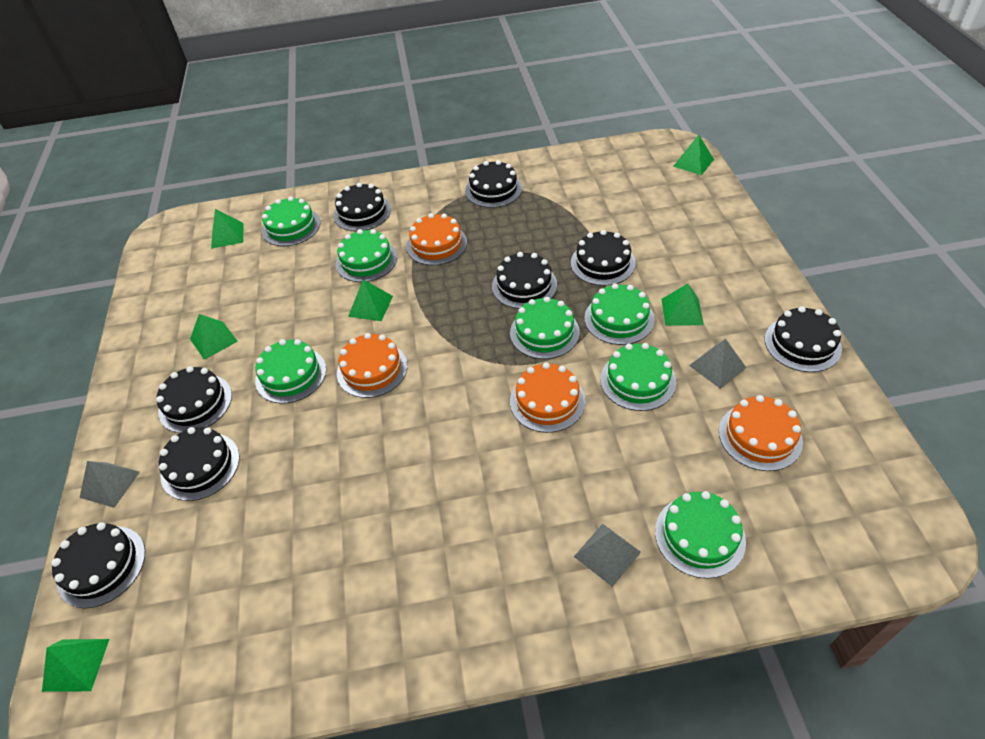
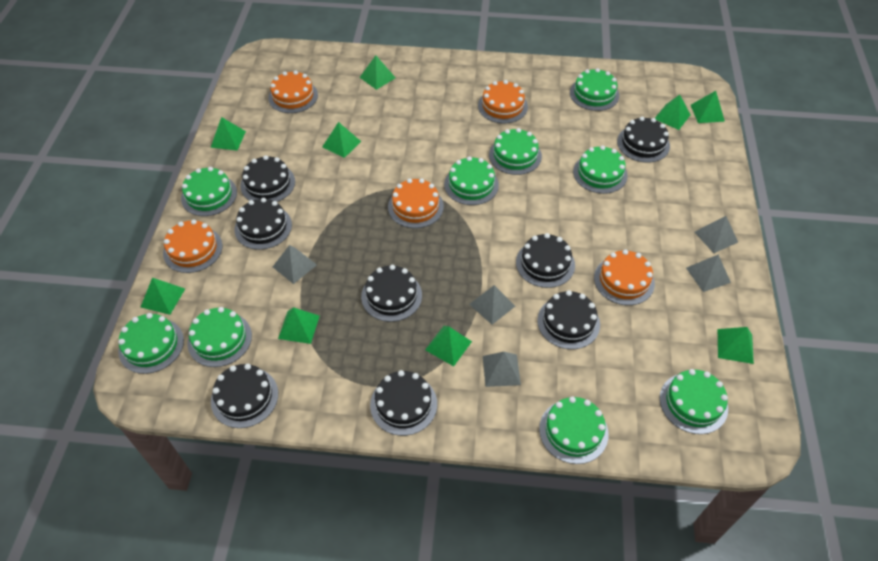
green cake: 7 -> 9
green pyramid: 6 -> 9
grey pyramid: 3 -> 5
orange cake: 4 -> 5

